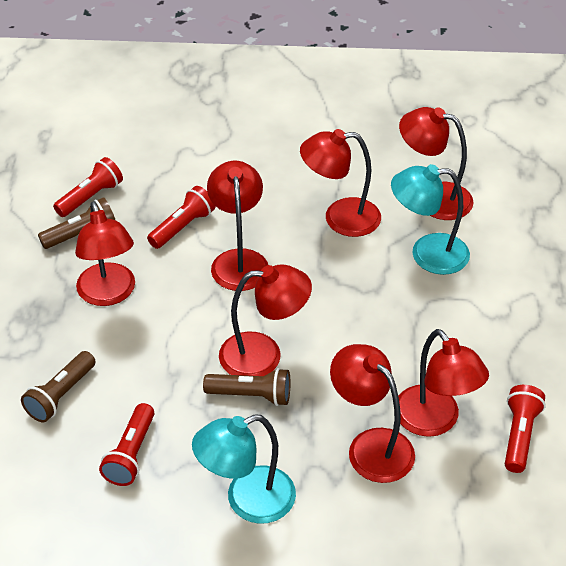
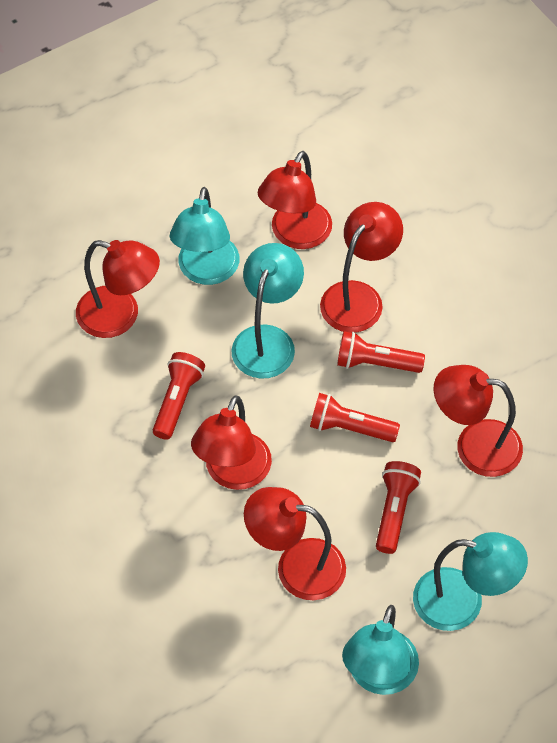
brown flashlight: 3 -> 0
red lamp: 7 -> 6
turquoise lamp: 2 -> 4

